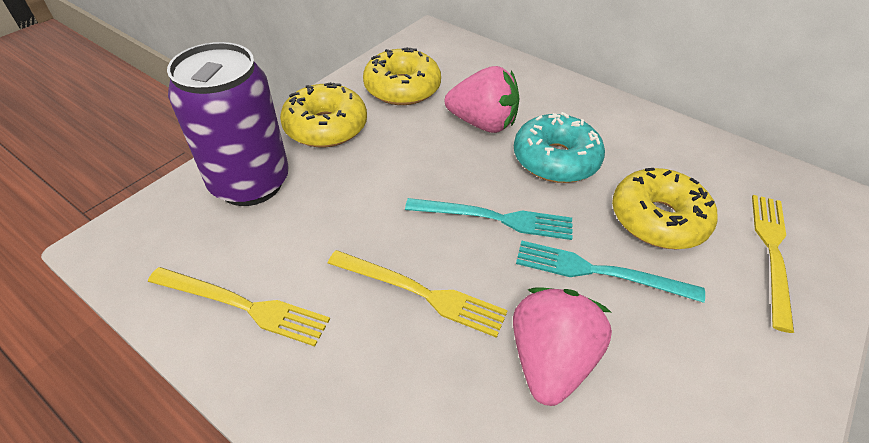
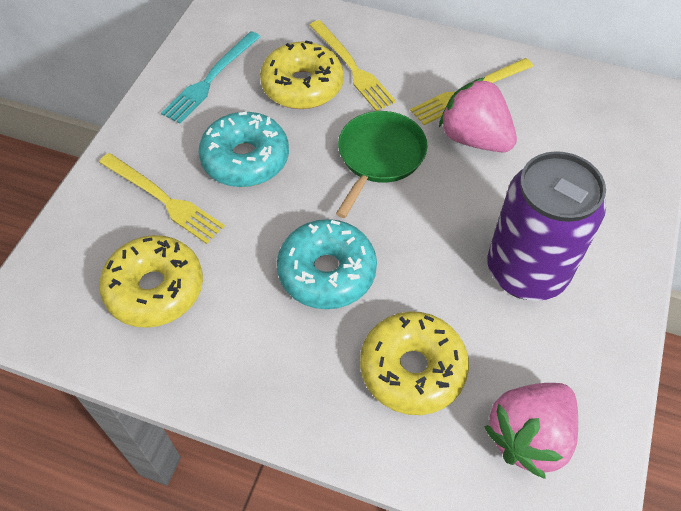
green pan: 0 -> 1
turquoise donut: 1 -> 2
turquoise fork: 2 -> 1

